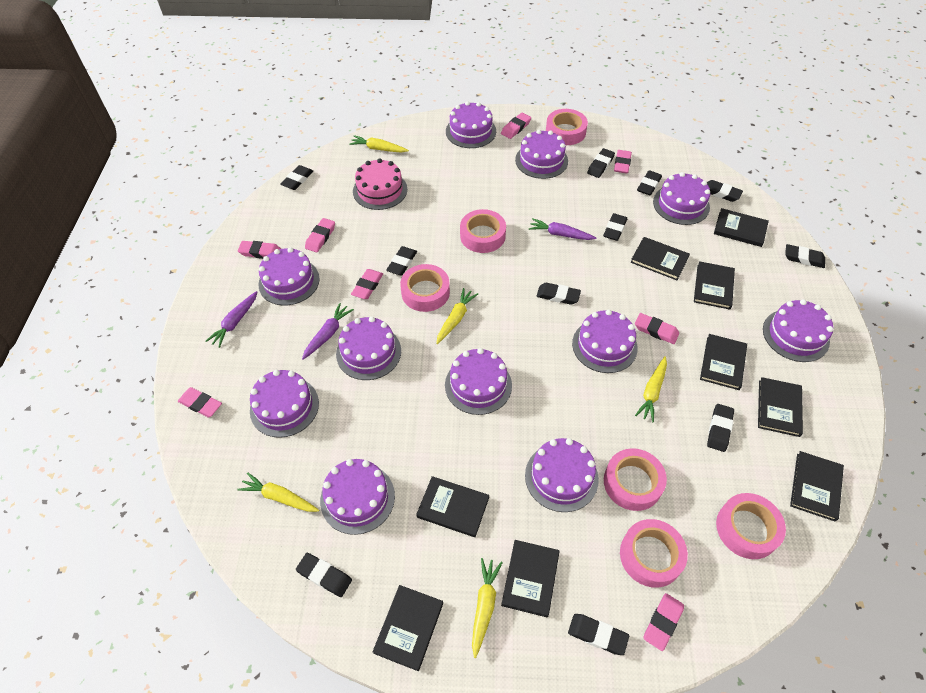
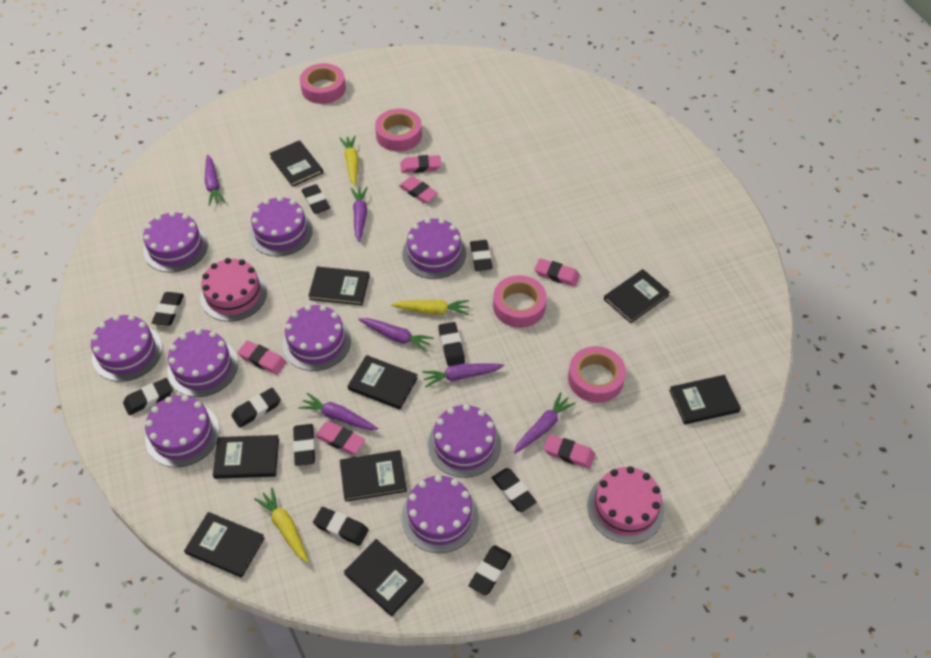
black eraser: 11 -> 10
pink cake: 1 -> 2
pink eraser: 8 -> 6
pink tape: 6 -> 4
purple cake: 11 -> 9
purple carrot: 3 -> 6
yellow carrot: 5 -> 3

